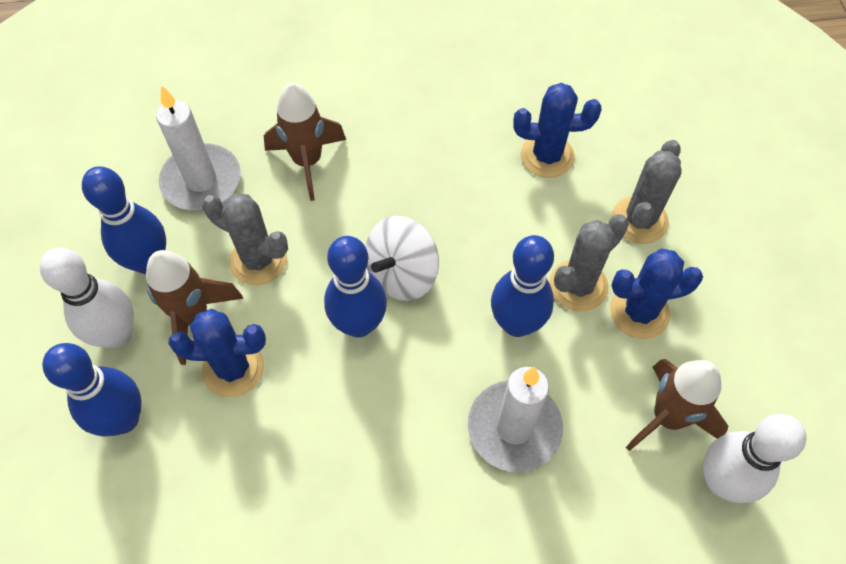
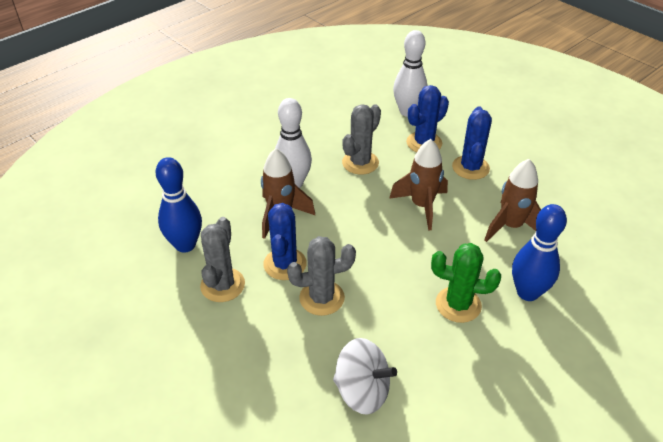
blue bowling pin: 4 -> 2
green cactus: 0 -> 1
white candle: 2 -> 0

